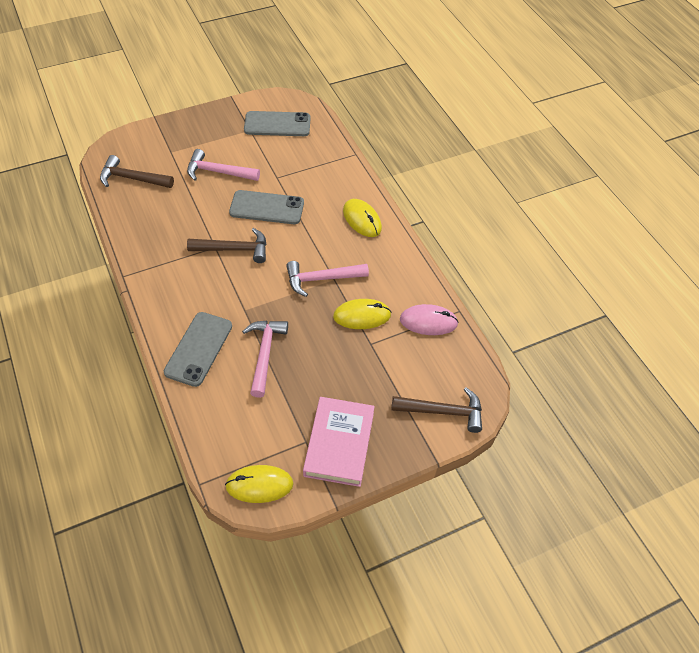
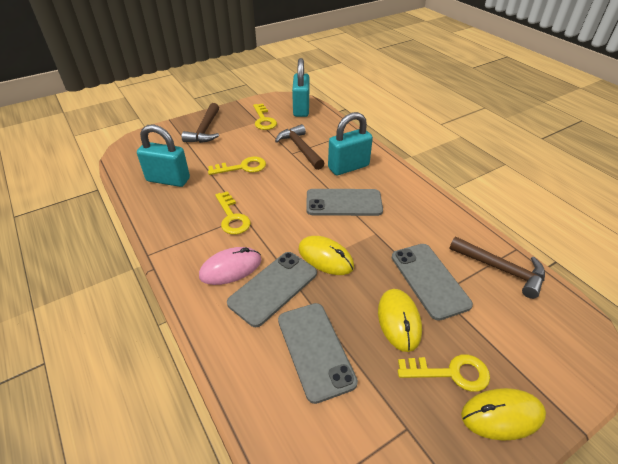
grey phone: 3 -> 4
pink book: 1 -> 0
pink hammer: 3 -> 0
turquoise padlock: 0 -> 3
yellow key: 0 -> 4

